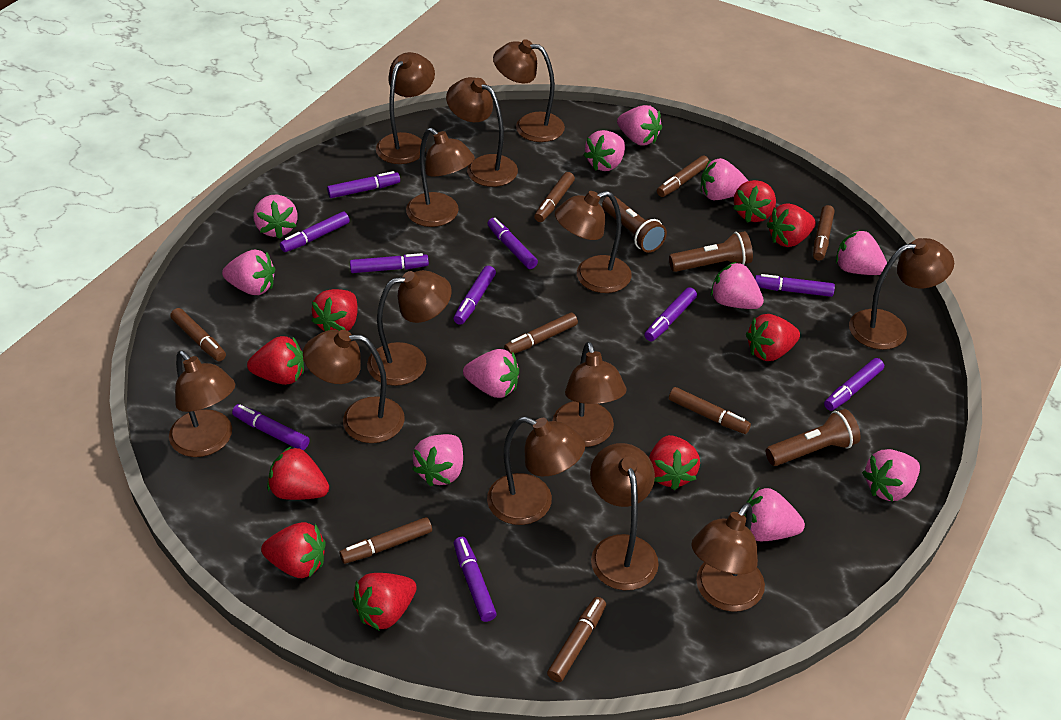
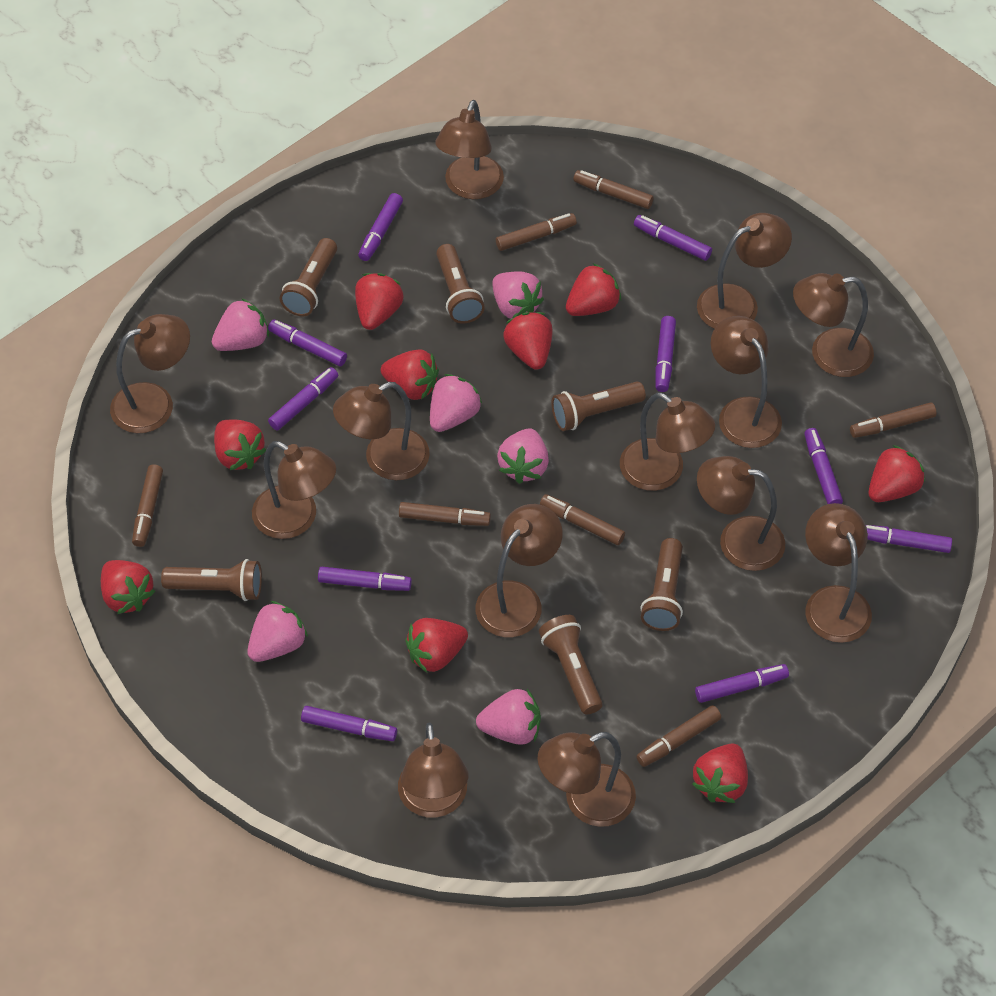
brown flashlight: 3 -> 6
brown marker: 8 -> 7
pink strawberry: 11 -> 6

